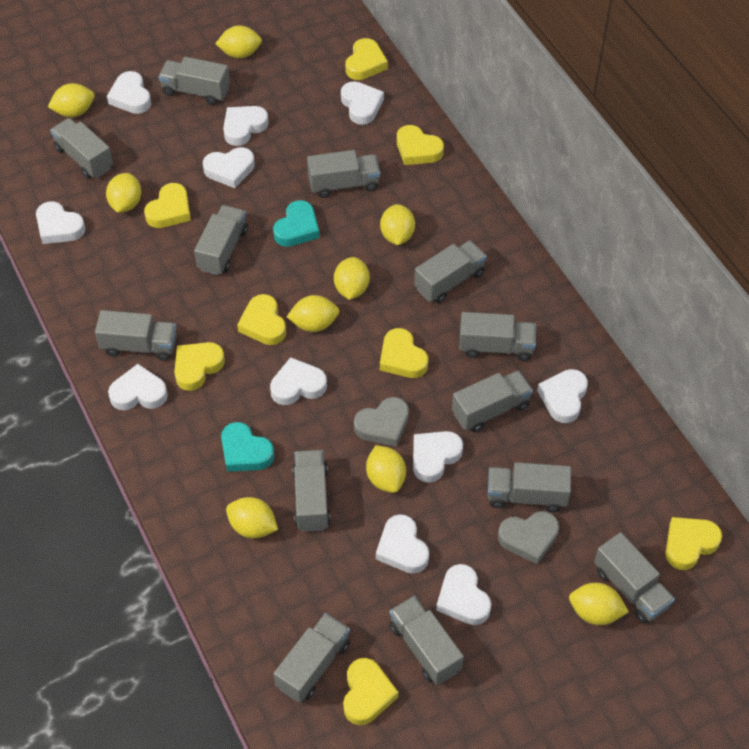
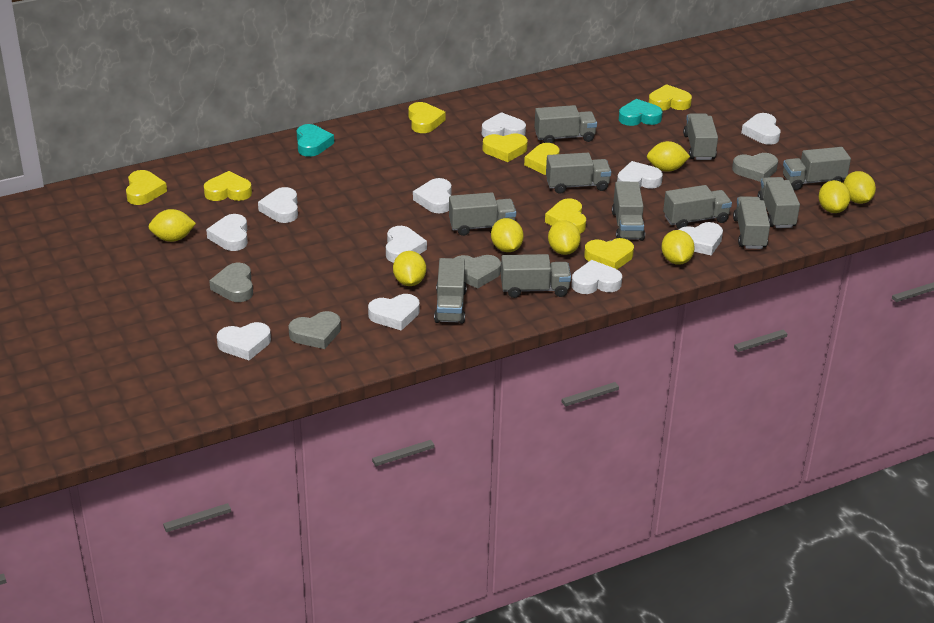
grey heart: 2 -> 4
grey truck: 13 -> 11
yellow lemon: 9 -> 8

